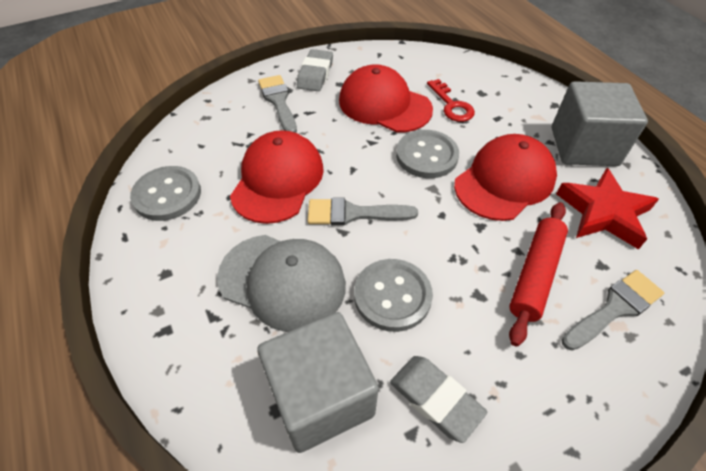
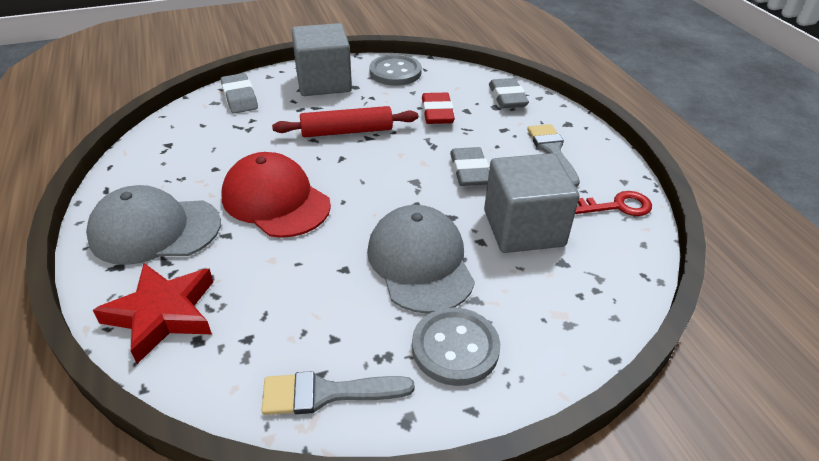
grey brush: 3 -> 2
grey button: 3 -> 2
grey cap: 1 -> 2
grey eraser: 2 -> 3
red cap: 3 -> 1
red eraser: 0 -> 1

